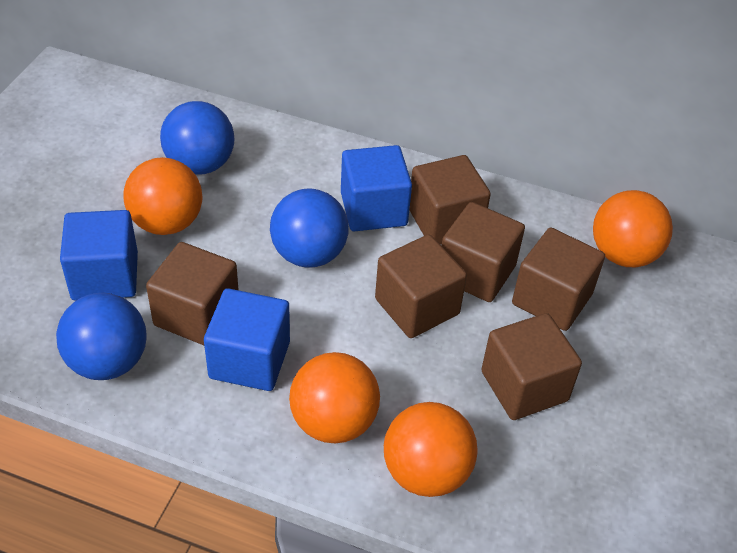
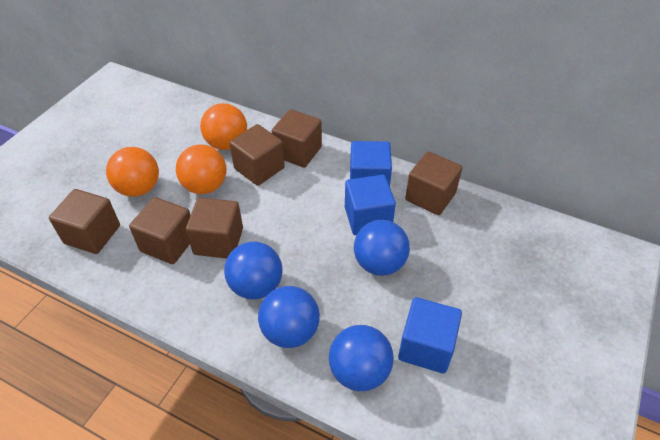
blue ball: 3 -> 4
orange ball: 4 -> 3

